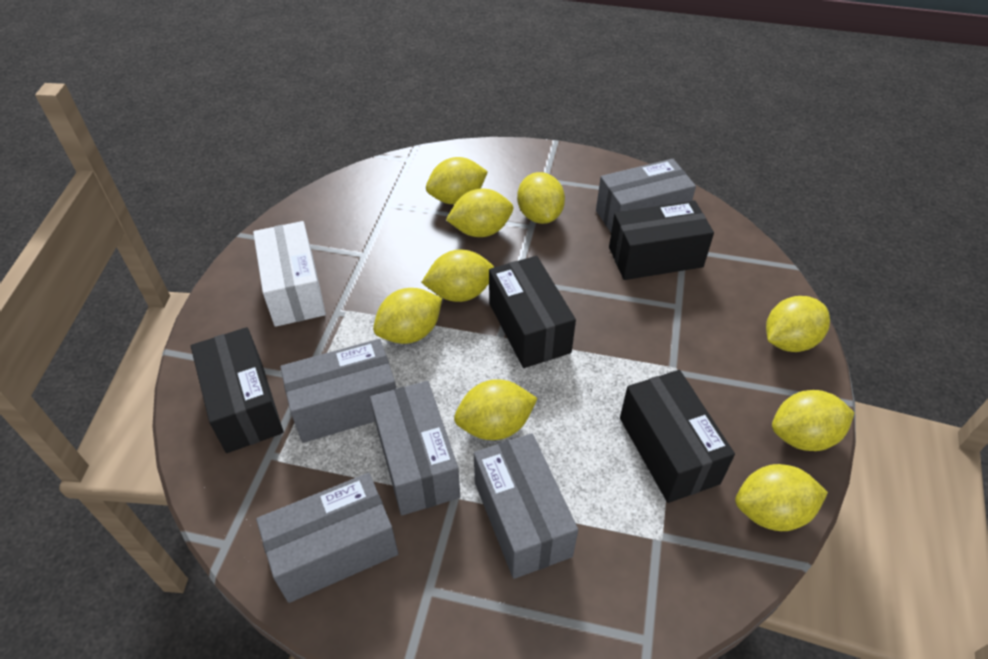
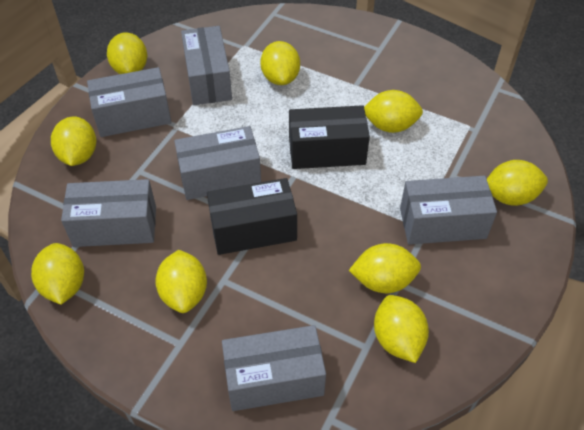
black box: 4 -> 2
grey box: 5 -> 6
white box: 1 -> 0

